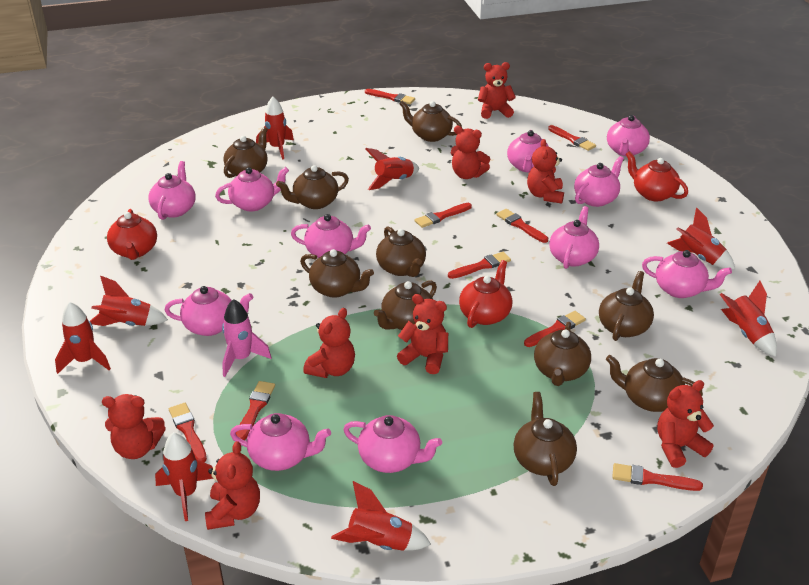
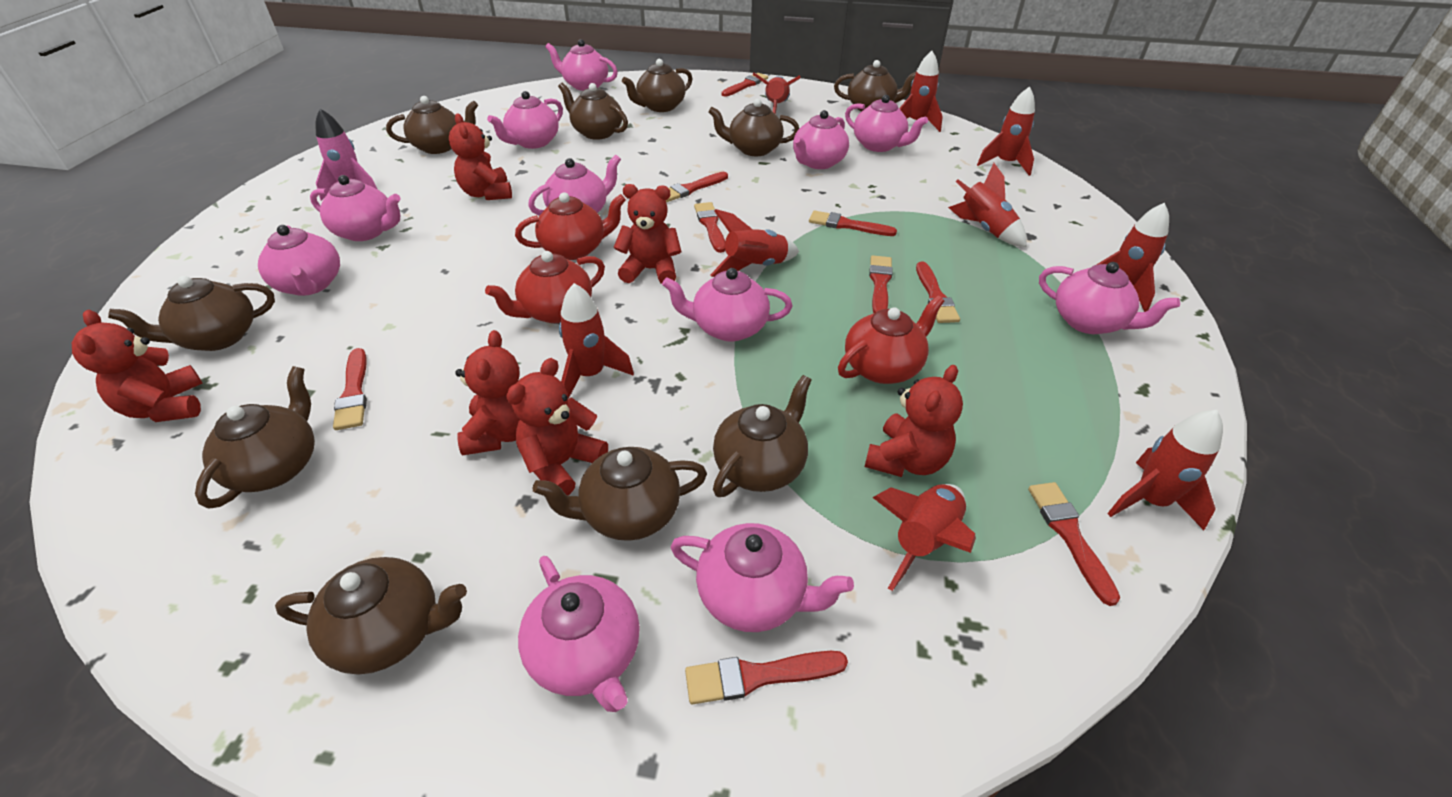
red rocket: 8 -> 9
red teddy bear: 8 -> 6

